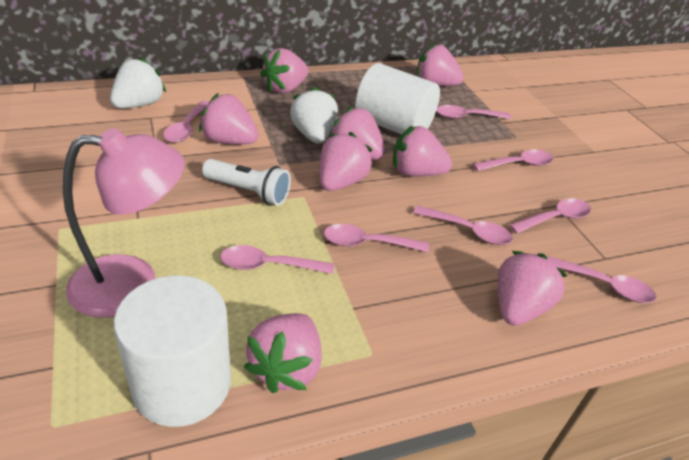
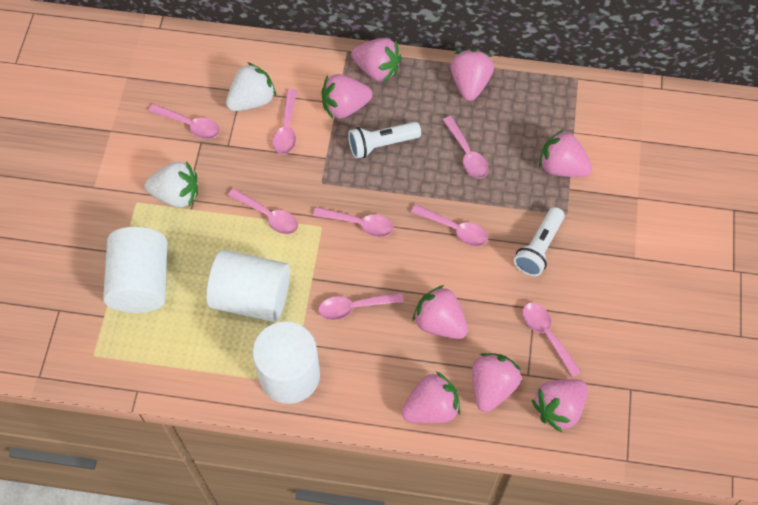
pink lamp: 1 -> 0
white cylinder: 2 -> 3
white flashlight: 1 -> 2

